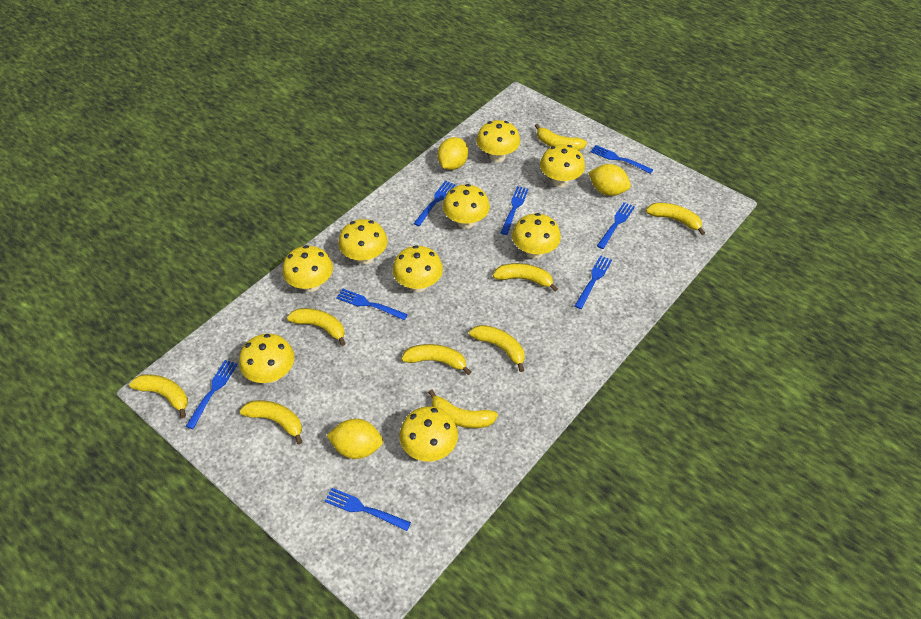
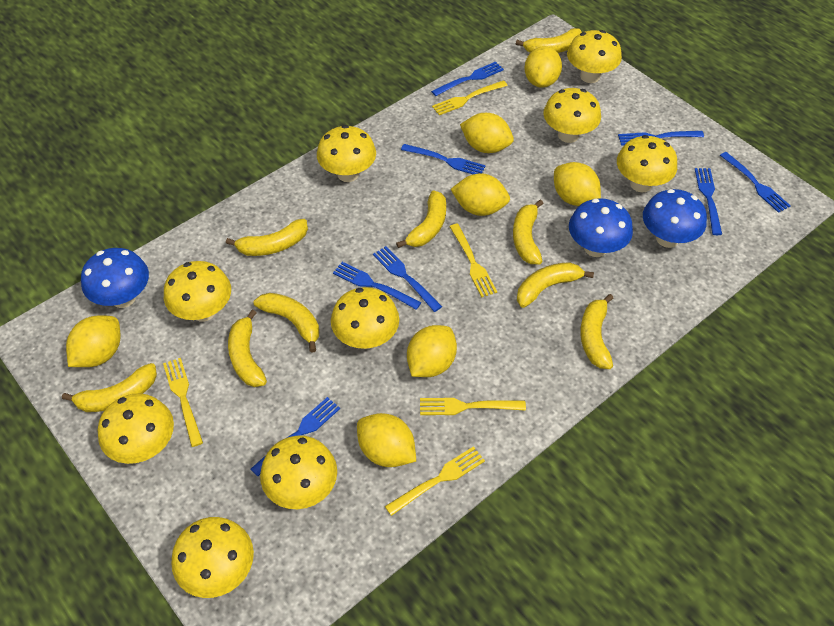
blue mushroom: 0 -> 3
yellow fork: 0 -> 5
yellow lemon: 3 -> 7

